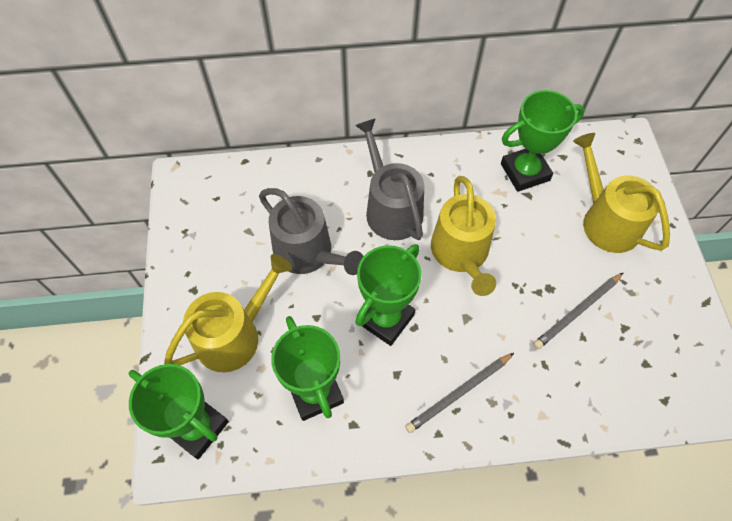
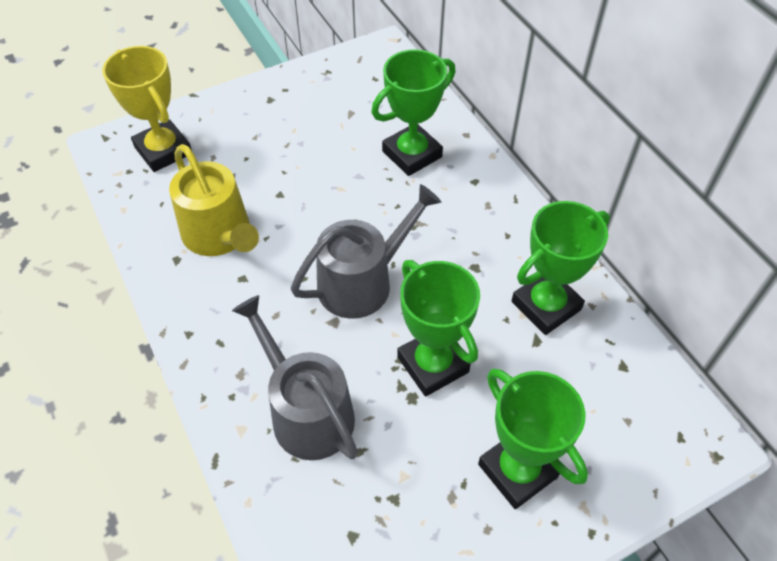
grey pencil: 2 -> 0
yellow trophy: 0 -> 1
yellow watering can: 3 -> 1

